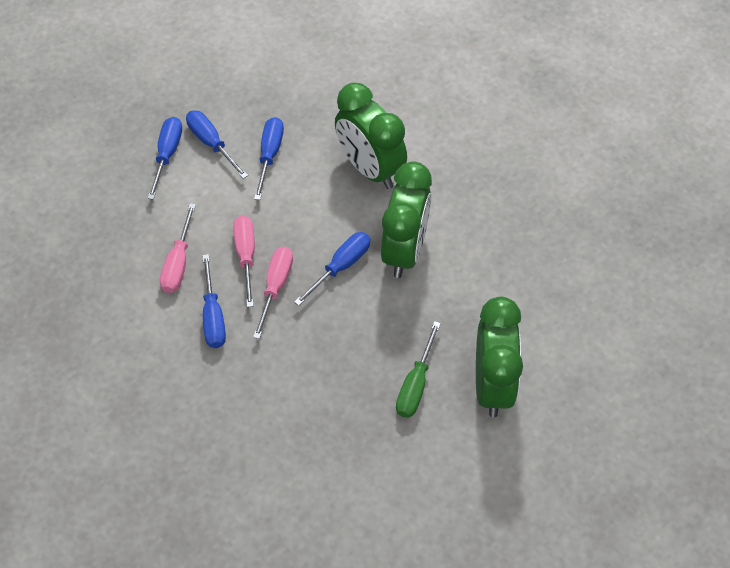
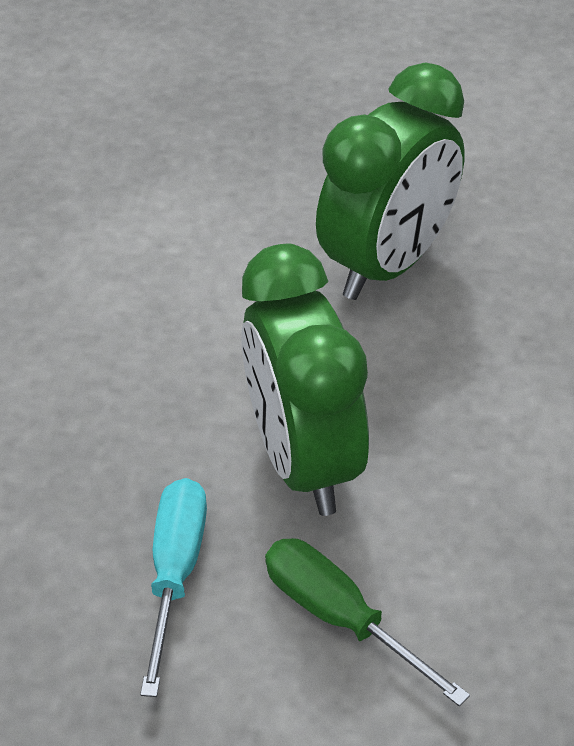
blue screwdriver: 5 -> 0
green clock: 3 -> 2
pink screwdriver: 3 -> 0
turquoise screwdriver: 0 -> 1

